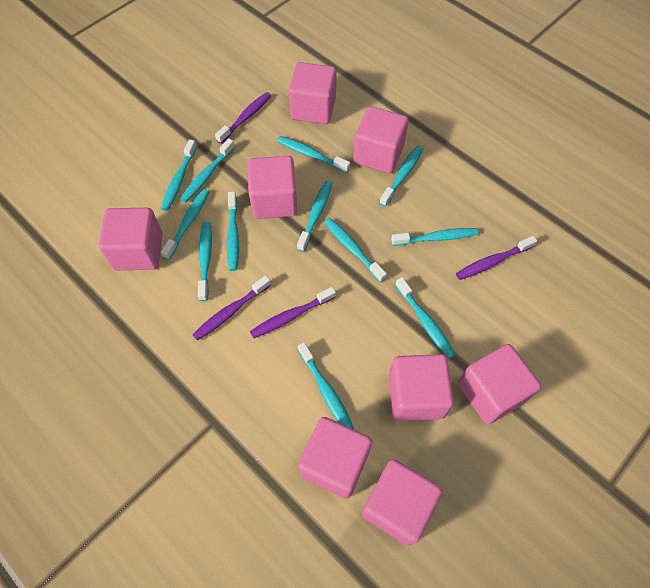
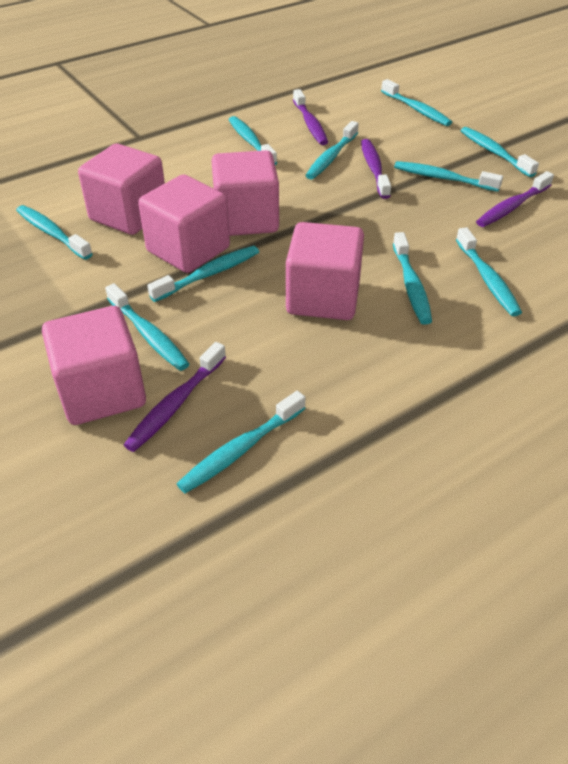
pink cube: 8 -> 5
turquoise toothbrush: 12 -> 11

